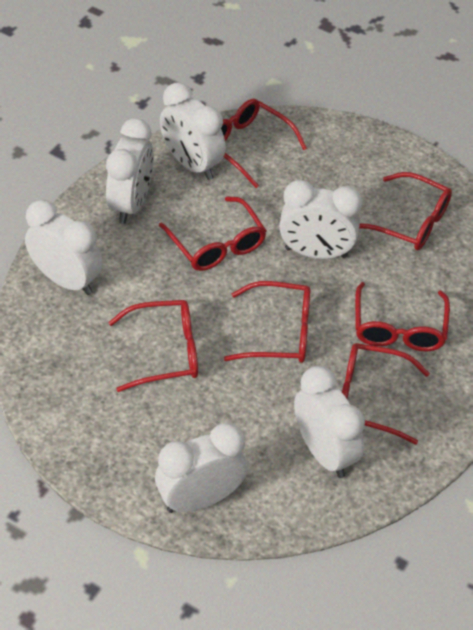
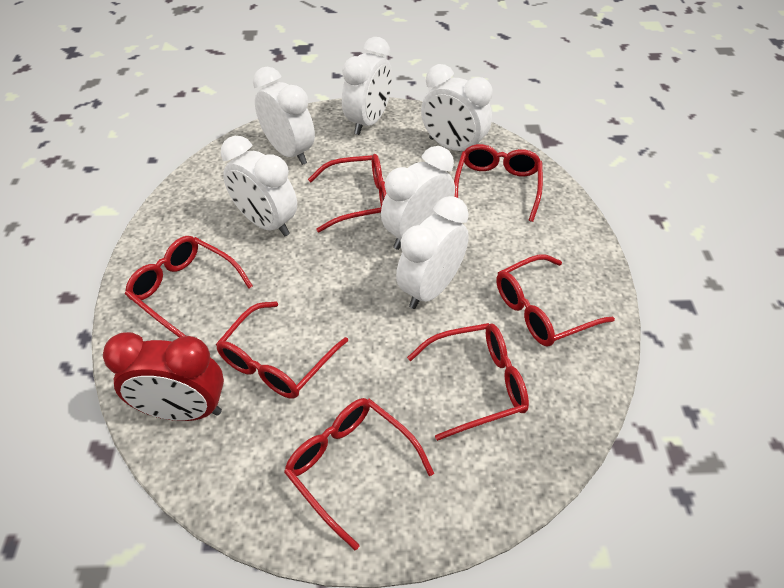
red clock: 0 -> 1

